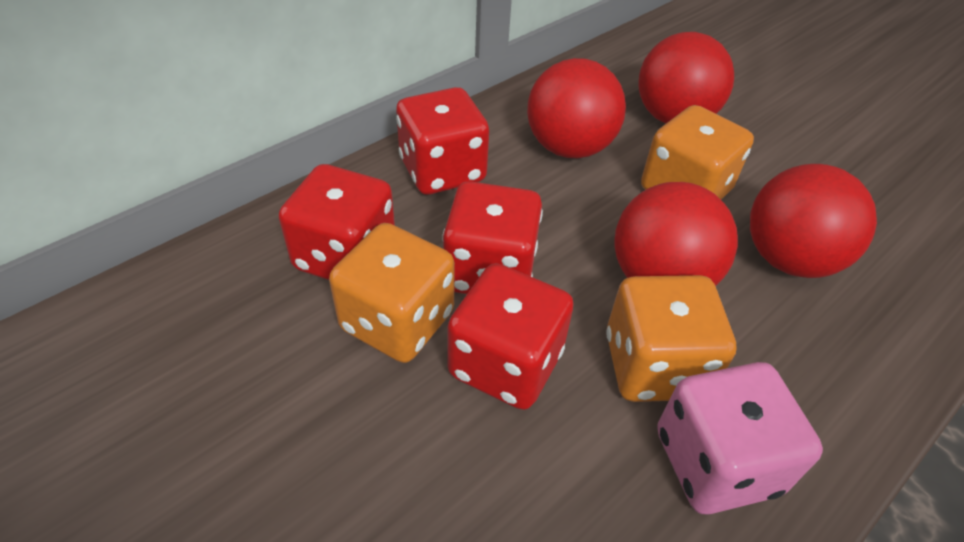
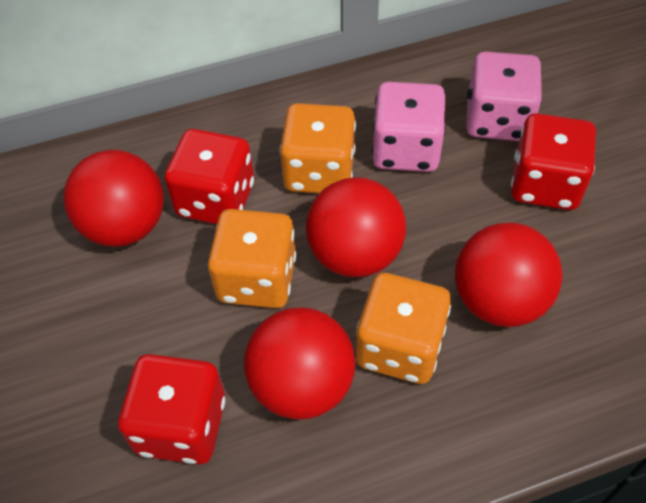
pink dice: 1 -> 2
red dice: 4 -> 3

